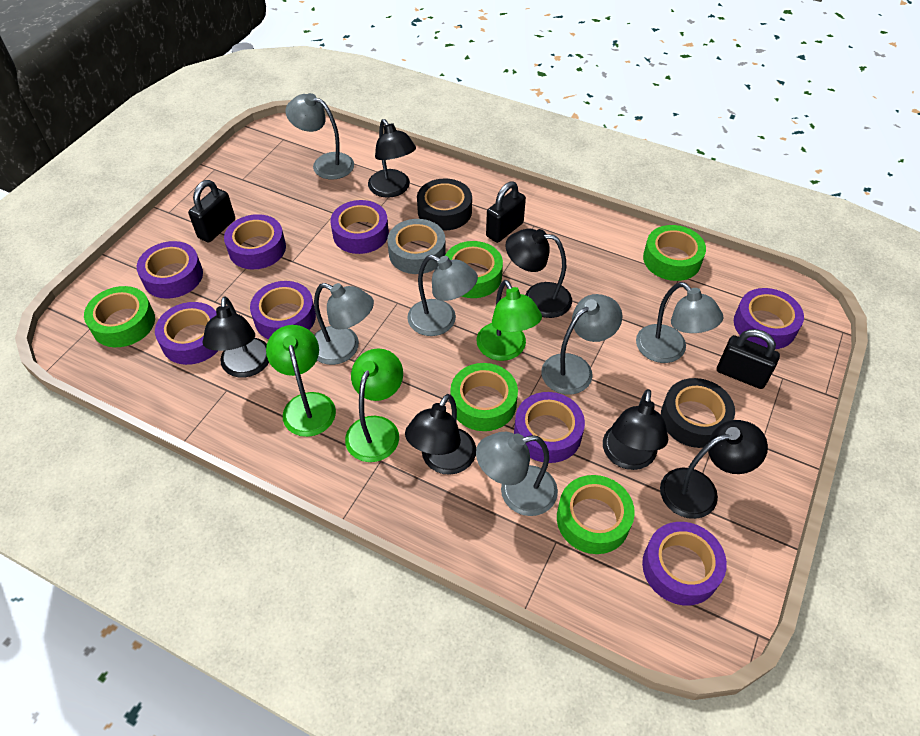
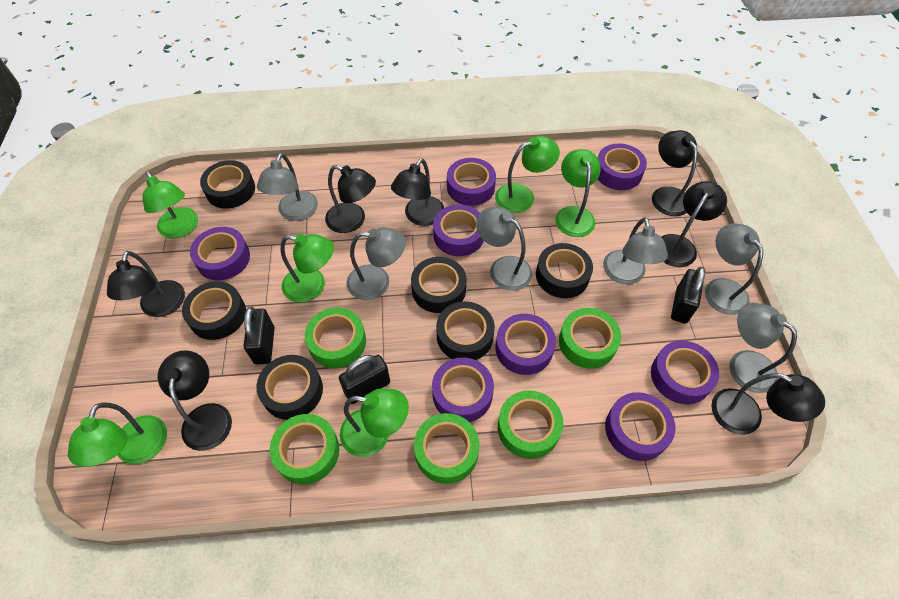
black lamp: 6 -> 7
black tape: 2 -> 6
green lamp: 3 -> 6
grey tape: 1 -> 0

